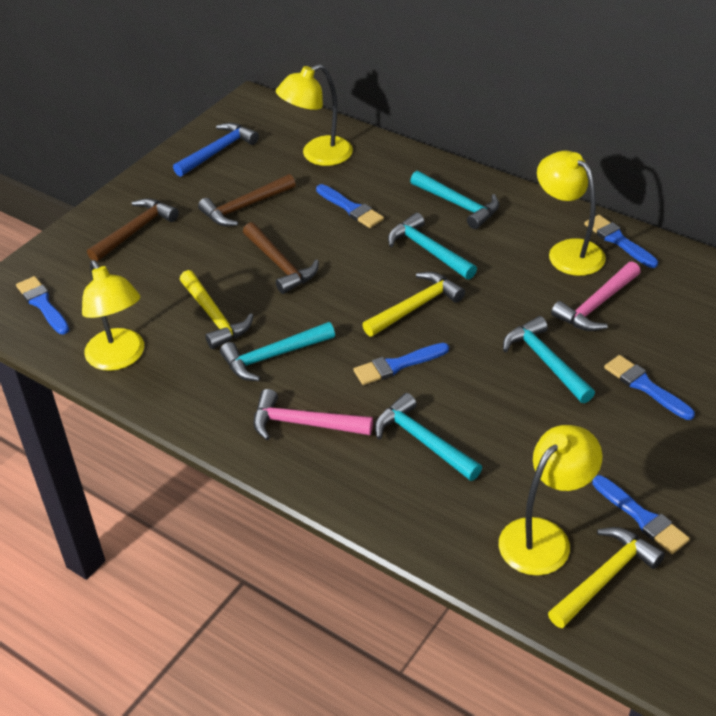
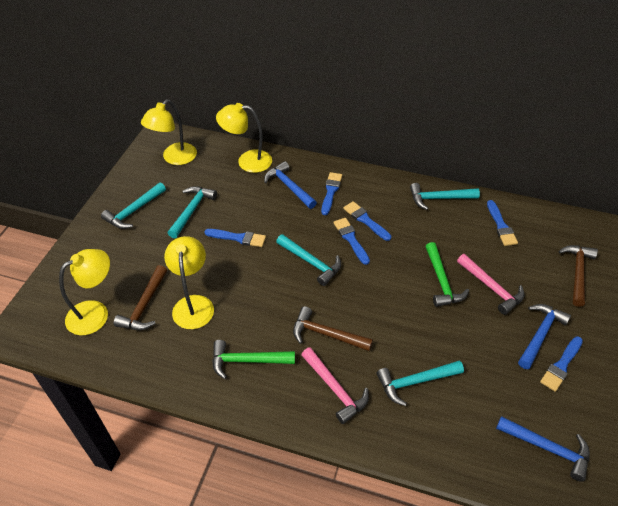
blue hammer: 1 -> 3
green hammer: 0 -> 2
yellow hammer: 3 -> 0

